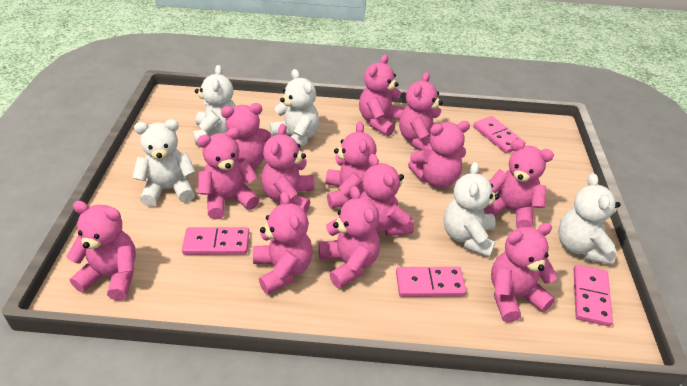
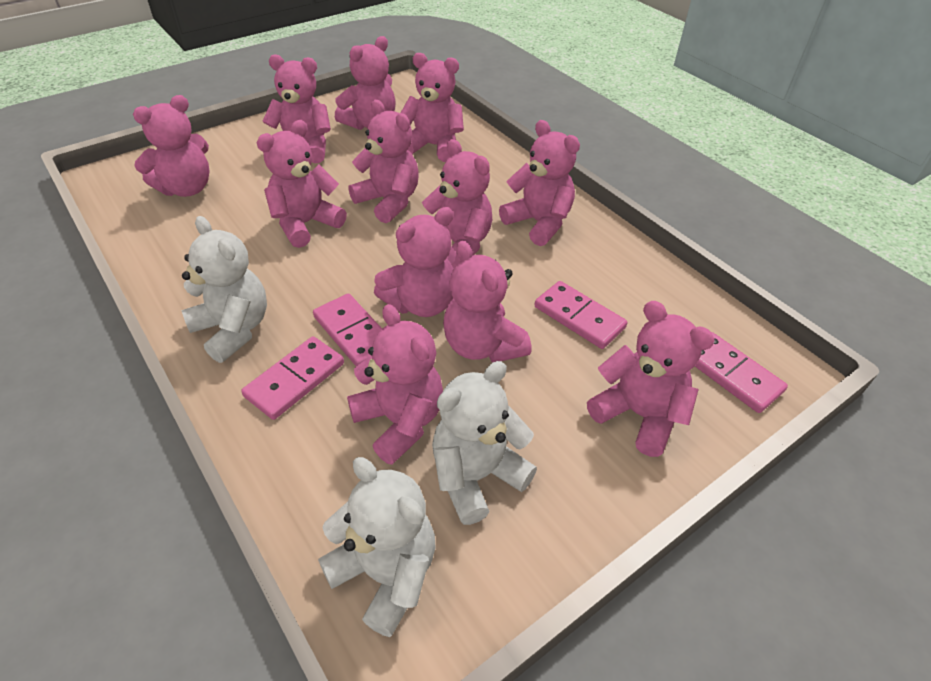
pink teddy bear: 13 -> 12
white teddy bear: 5 -> 3

